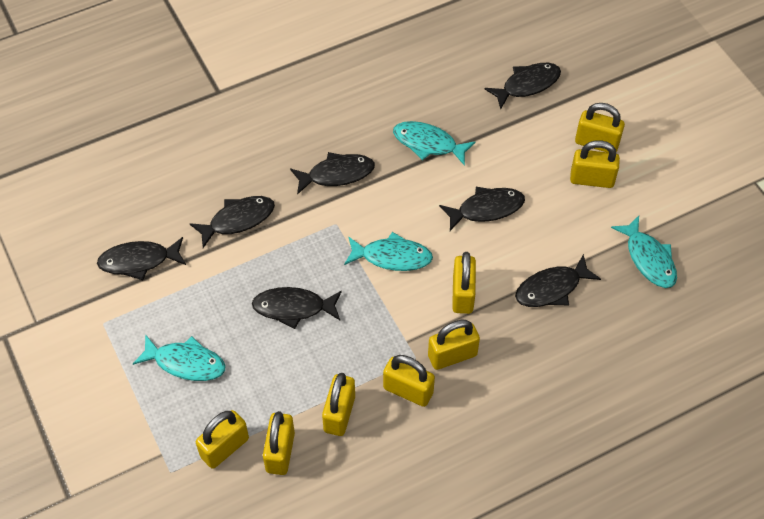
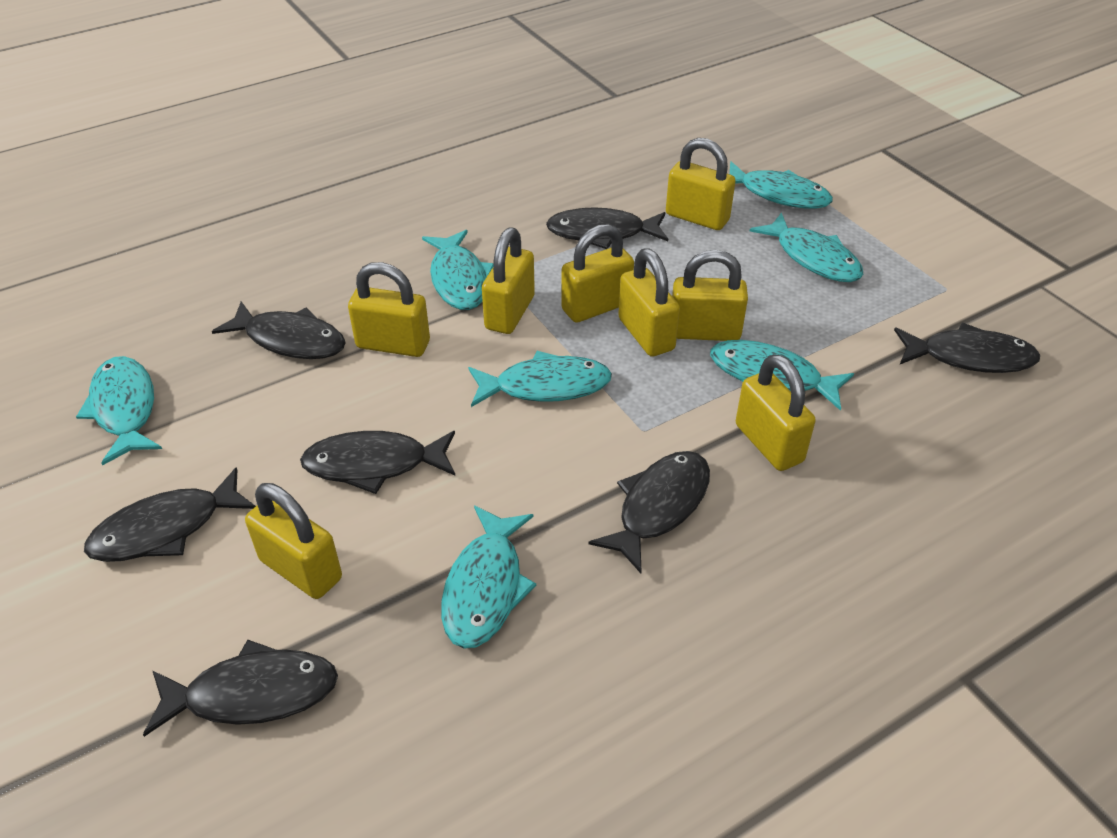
turquoise fish: 4 -> 7

